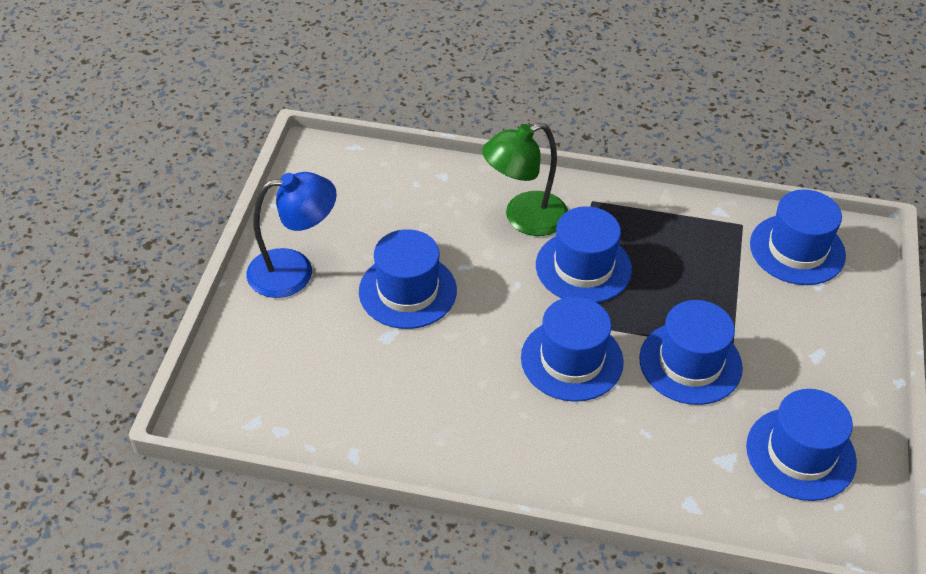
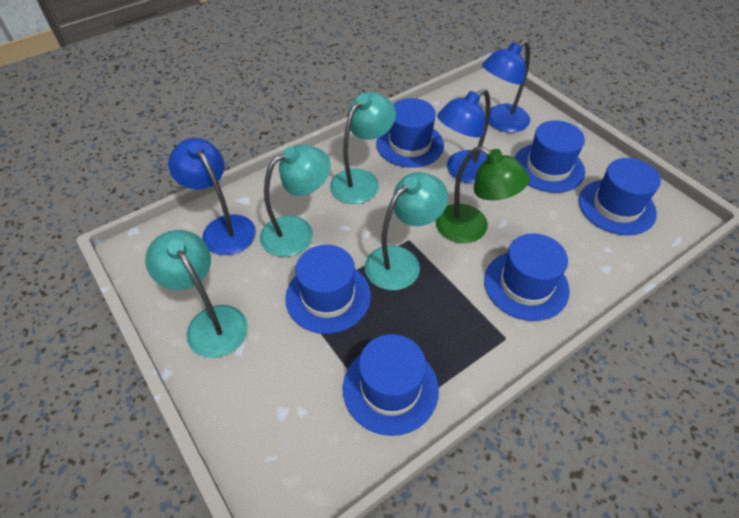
blue lamp: 1 -> 3
turquoise lamp: 0 -> 4

